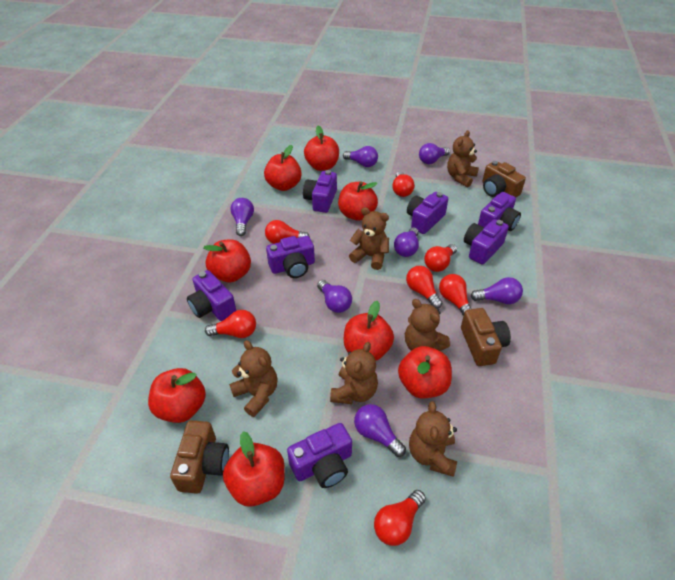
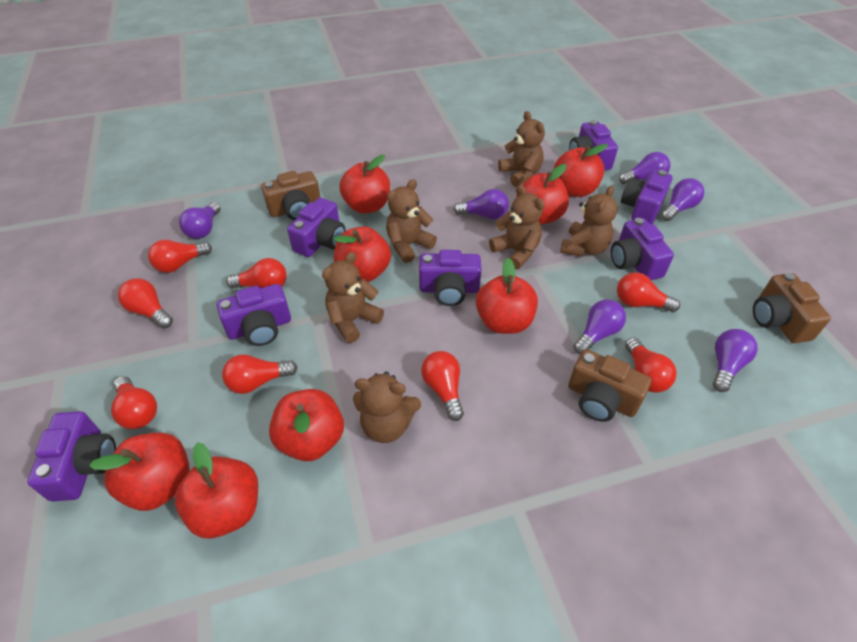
purple light bulb: 7 -> 6
red light bulb: 7 -> 8

